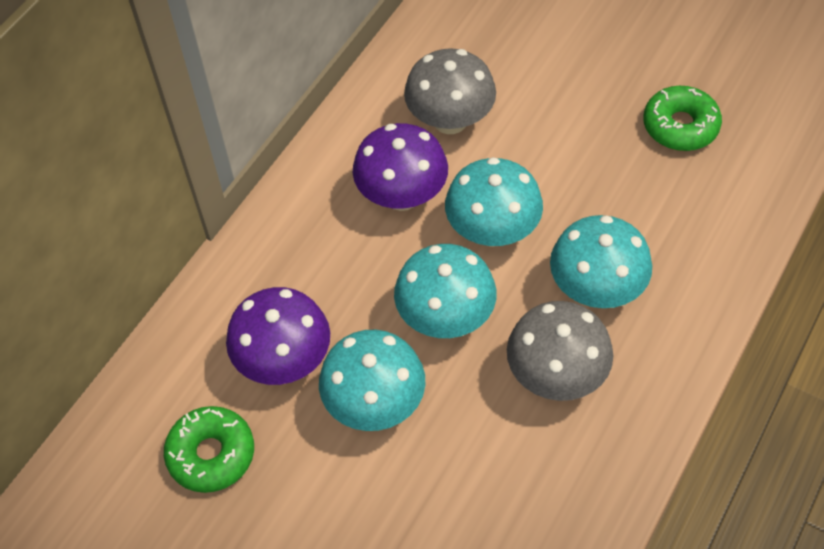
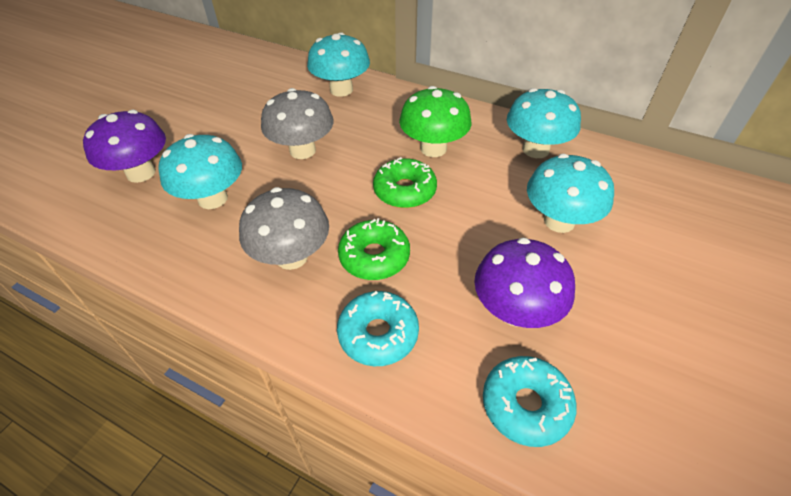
green mushroom: 0 -> 1
turquoise donut: 0 -> 2

